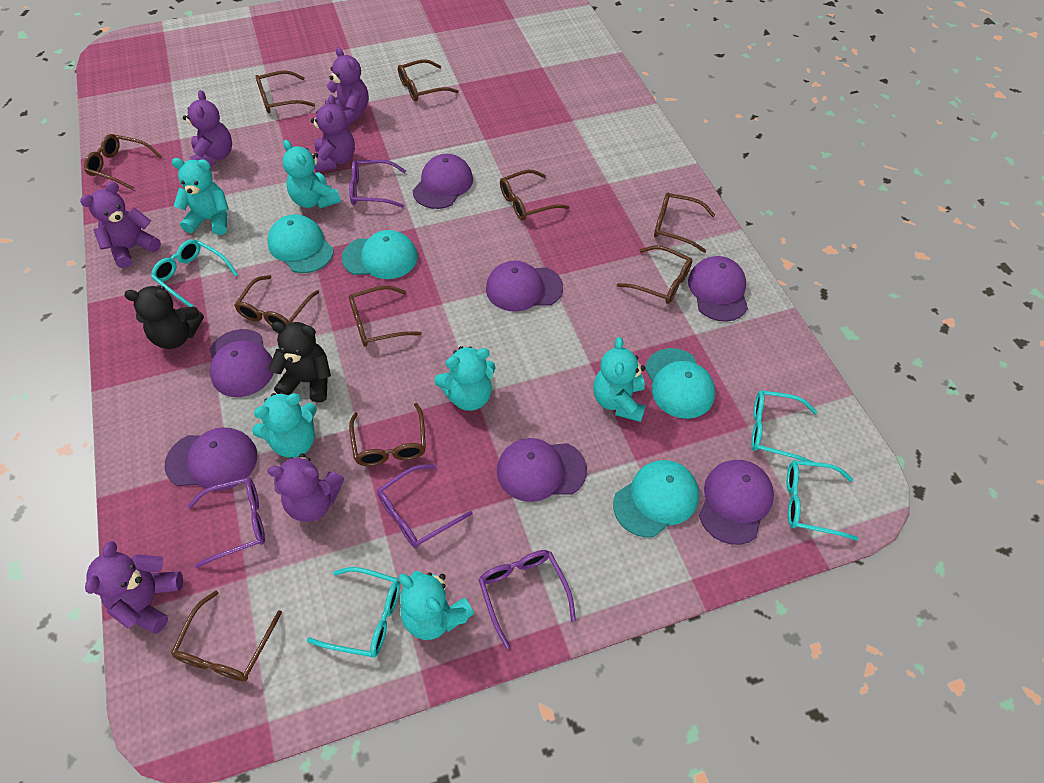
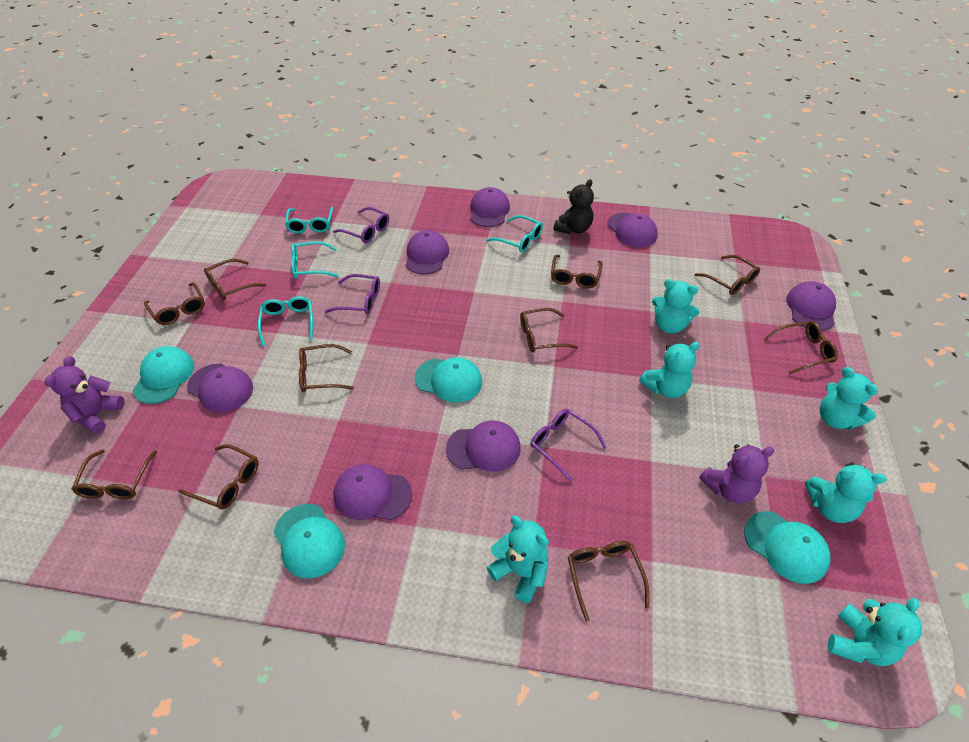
black teddy bear: 2 -> 1
purple glasses: 4 -> 3
purple teddy bear: 6 -> 2

